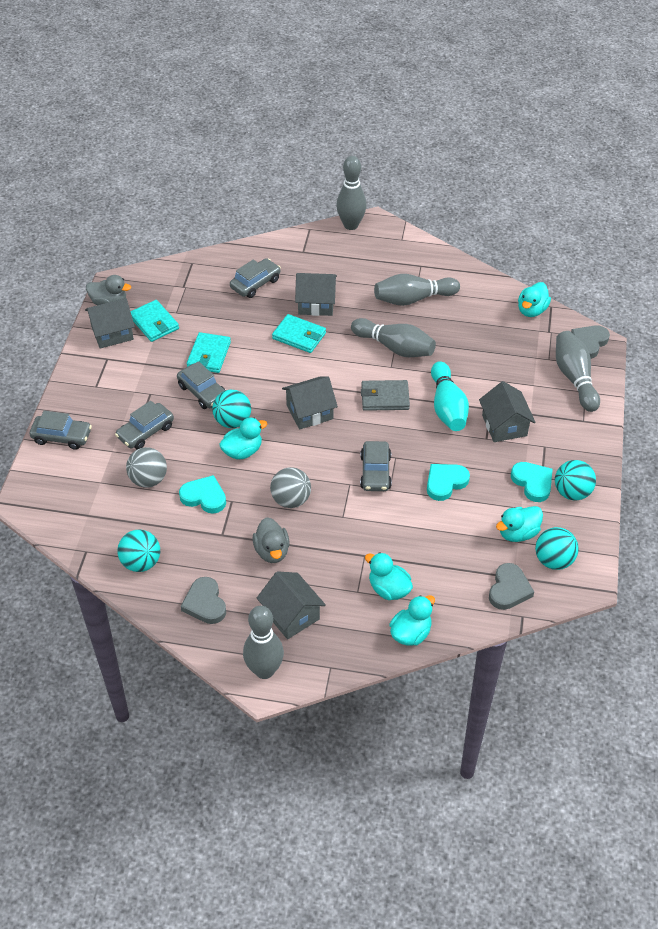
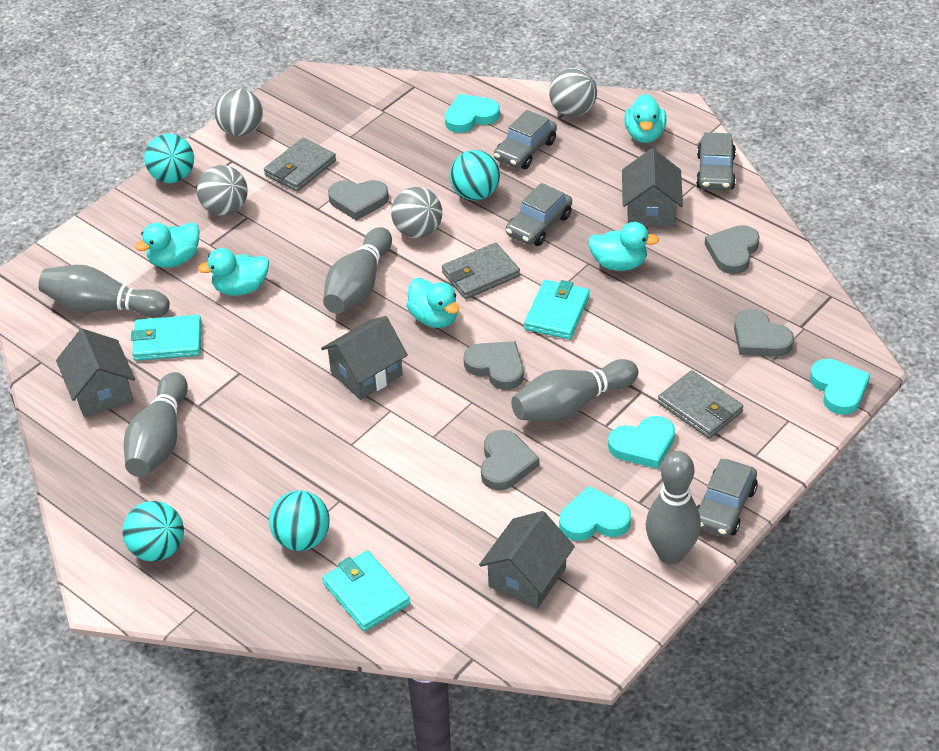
grey ball: 2 -> 4
grey car: 5 -> 4
grey duck: 2 -> 0
grey heart: 3 -> 5
grey house: 5 -> 4
grey wallet: 1 -> 3
turquoise bowling pin: 1 -> 0
turquoise heart: 3 -> 4

